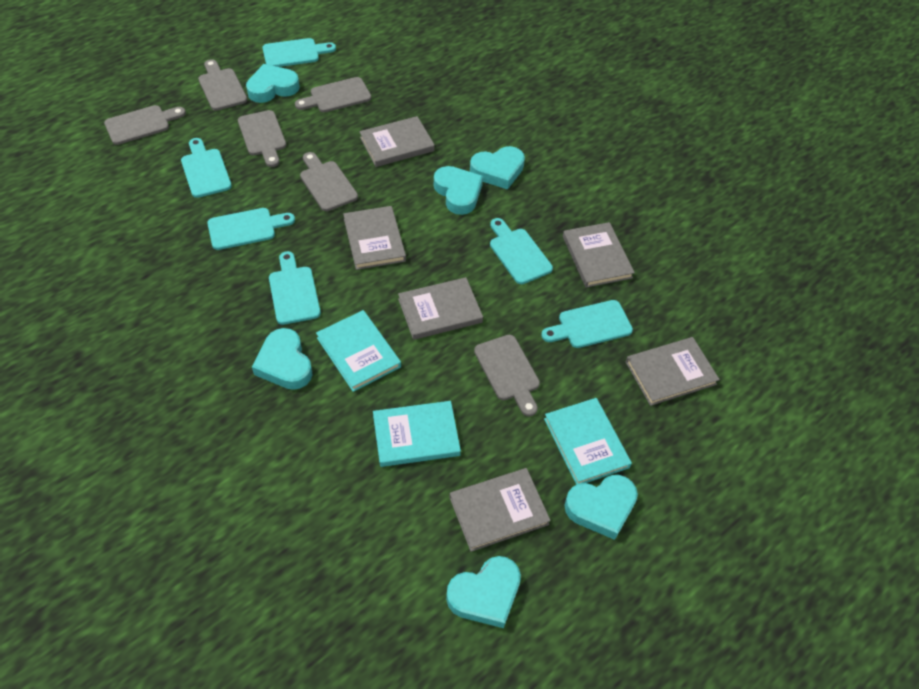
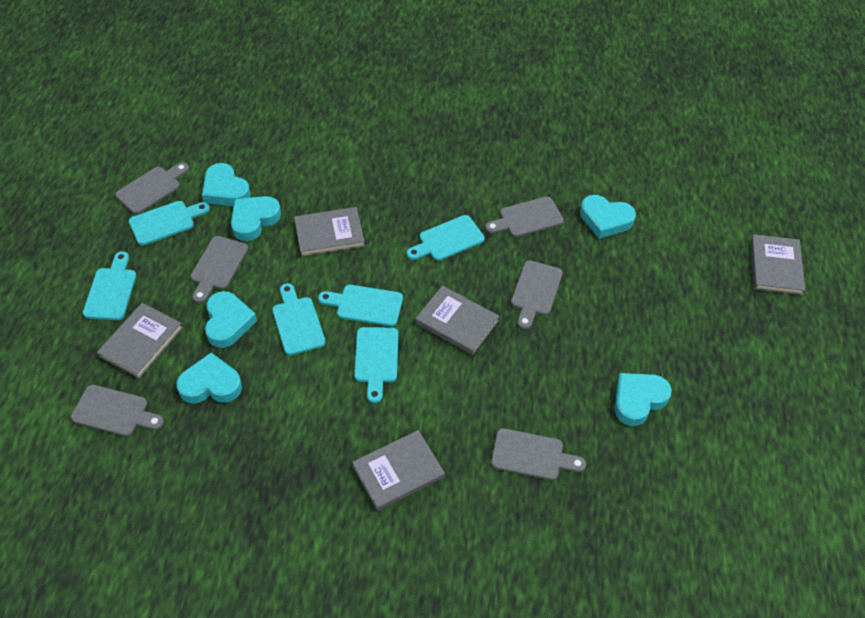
grey book: 6 -> 5
turquoise book: 3 -> 0

